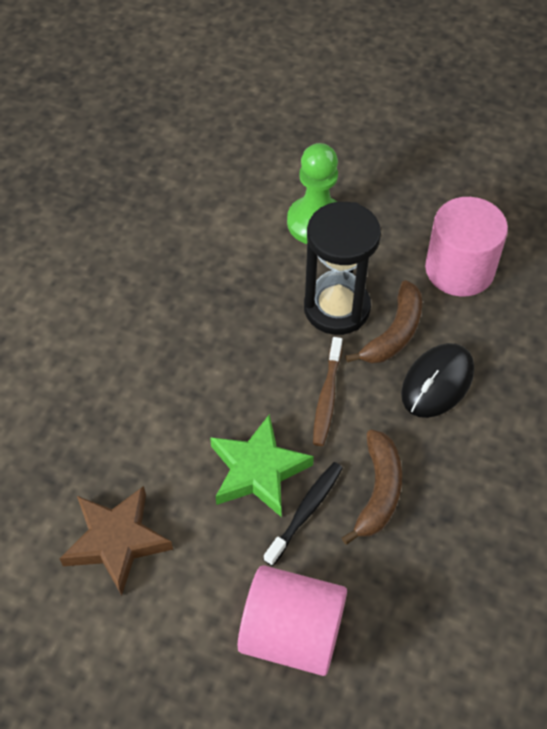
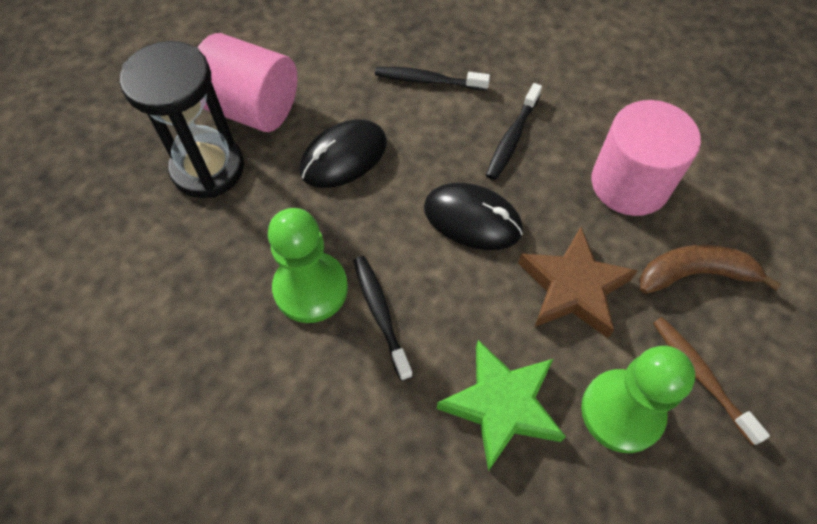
black mouse: 1 -> 2
black toothbrush: 1 -> 3
brown banana: 2 -> 1
green pawn: 1 -> 2

